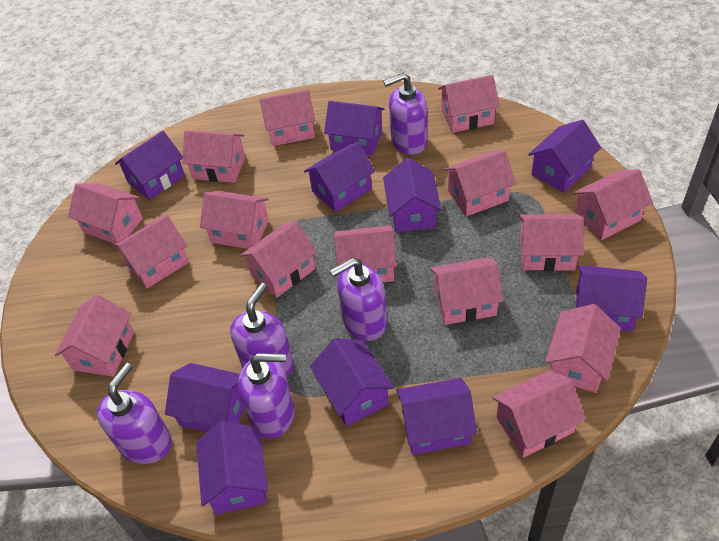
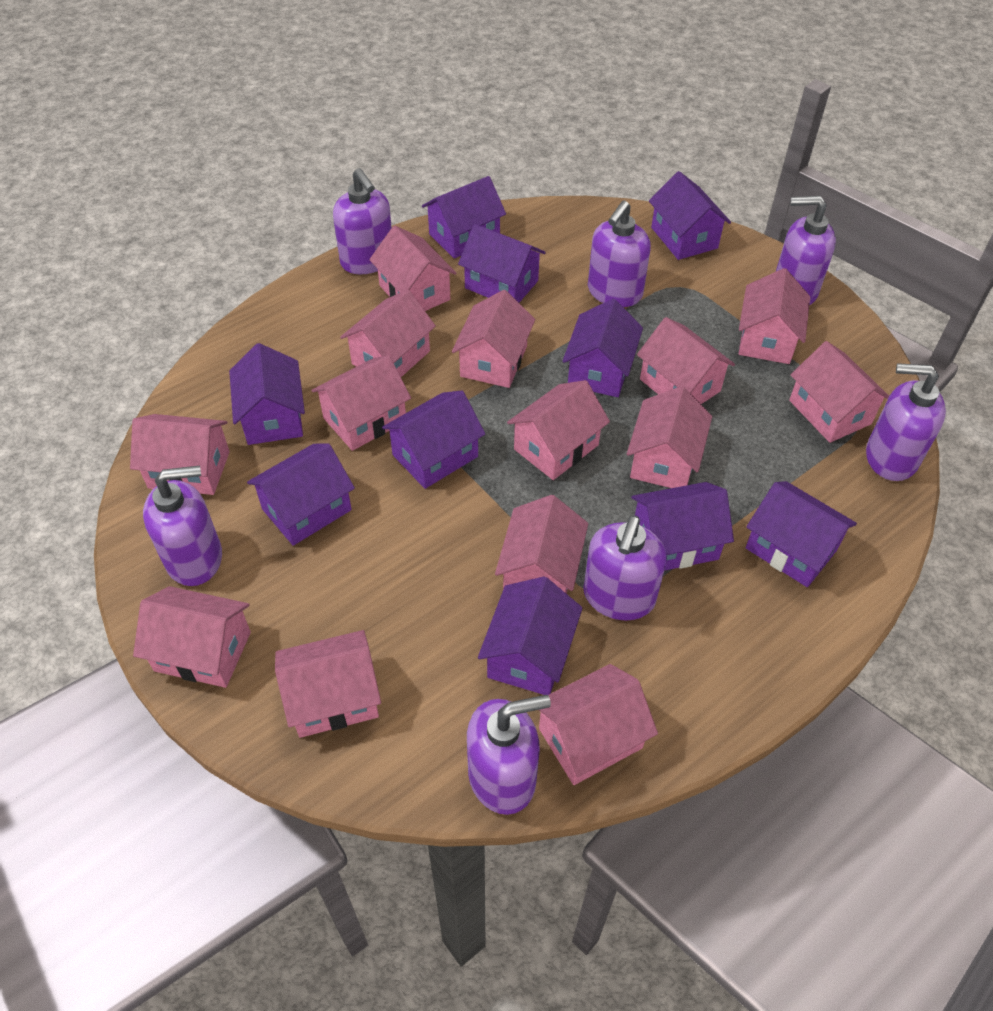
pink house: 15 -> 14
purple soap dispenser: 5 -> 7

